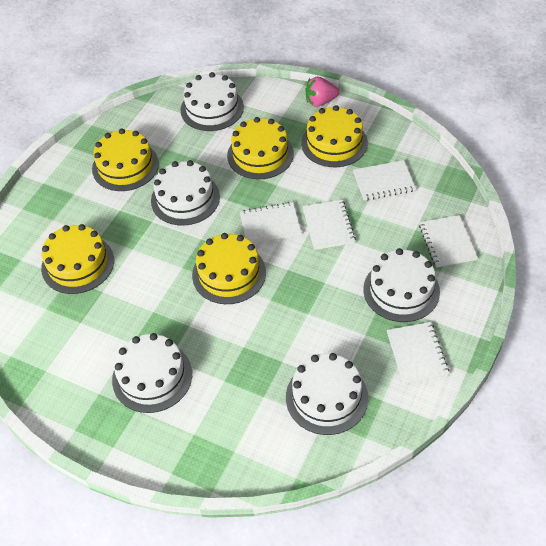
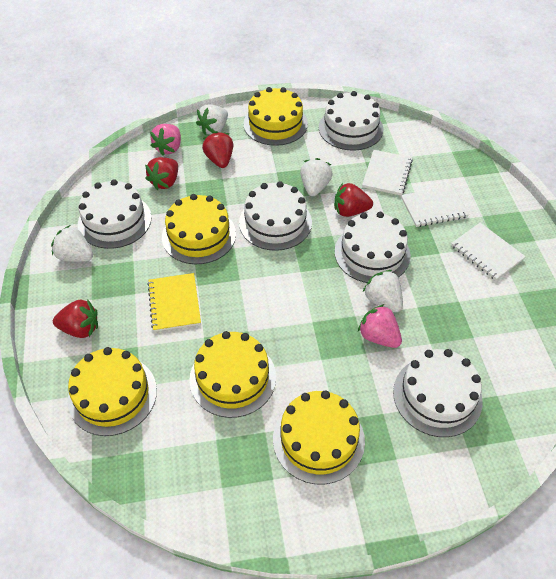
pink strawberry: 1 -> 2
red strawberry: 0 -> 4
white notebook: 5 -> 3
white strawberry: 0 -> 4
yellow notebook: 0 -> 1

